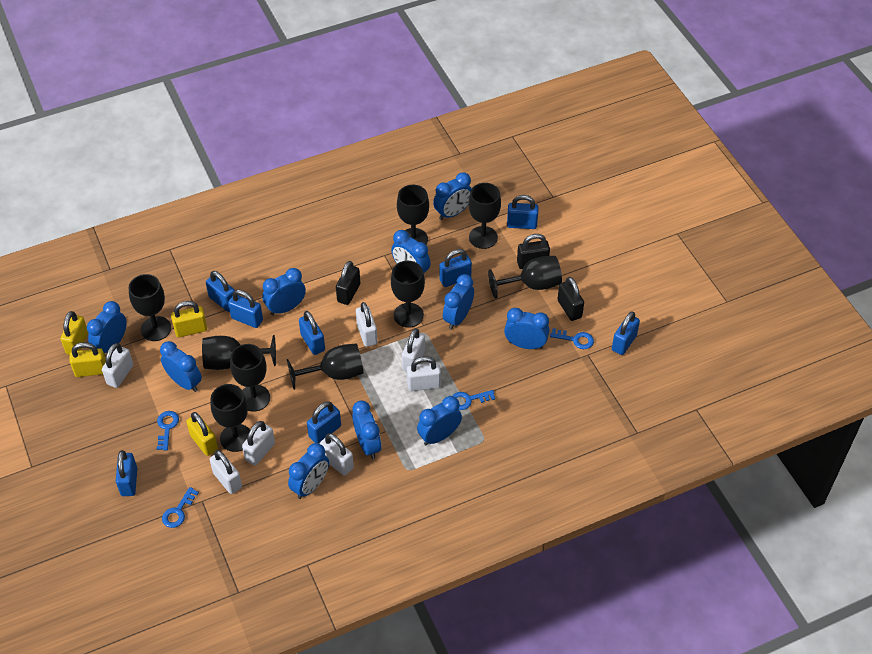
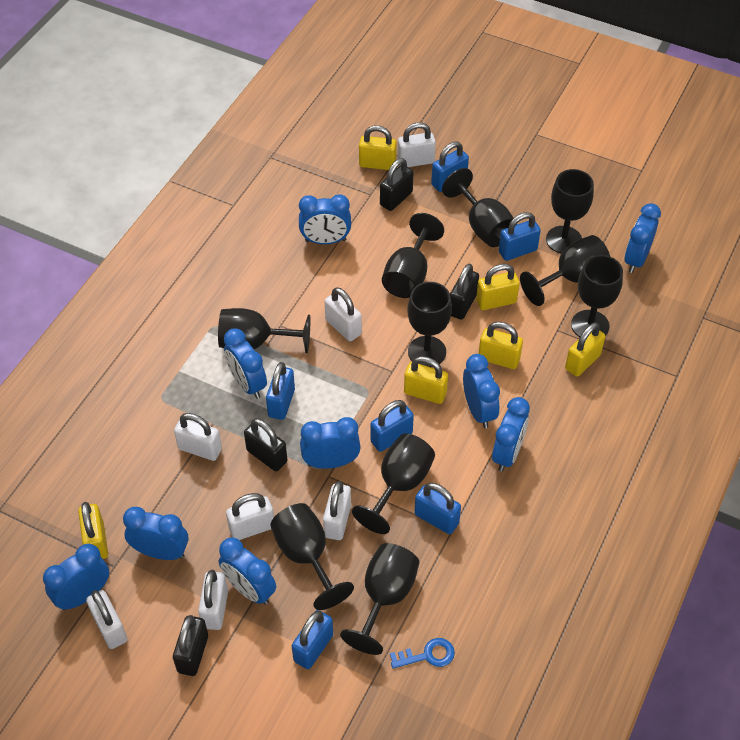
black goblet: 9 -> 10
black padlock: 3 -> 4
blue clock: 10 -> 9
blue key: 4 -> 1
blue padlock: 8 -> 6
yellow padlock: 4 -> 6

